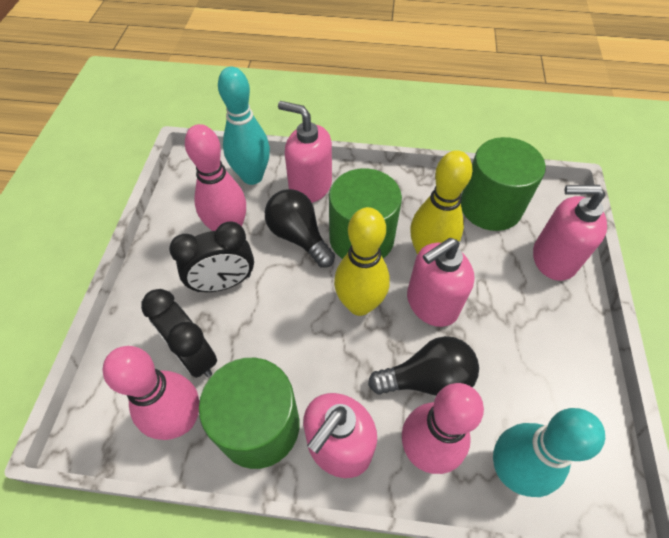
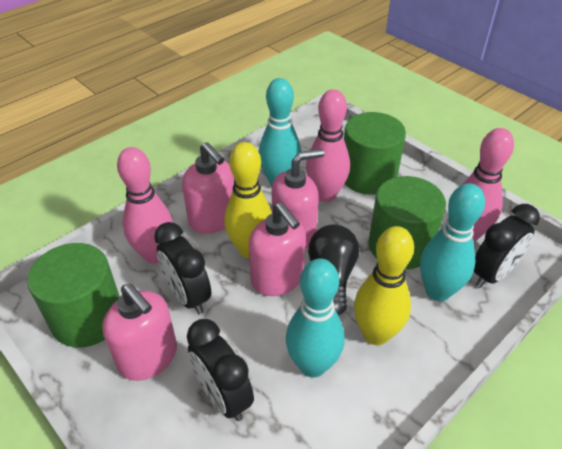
black clock: 2 -> 3
black light bulb: 2 -> 1
turquoise bowling pin: 2 -> 3

